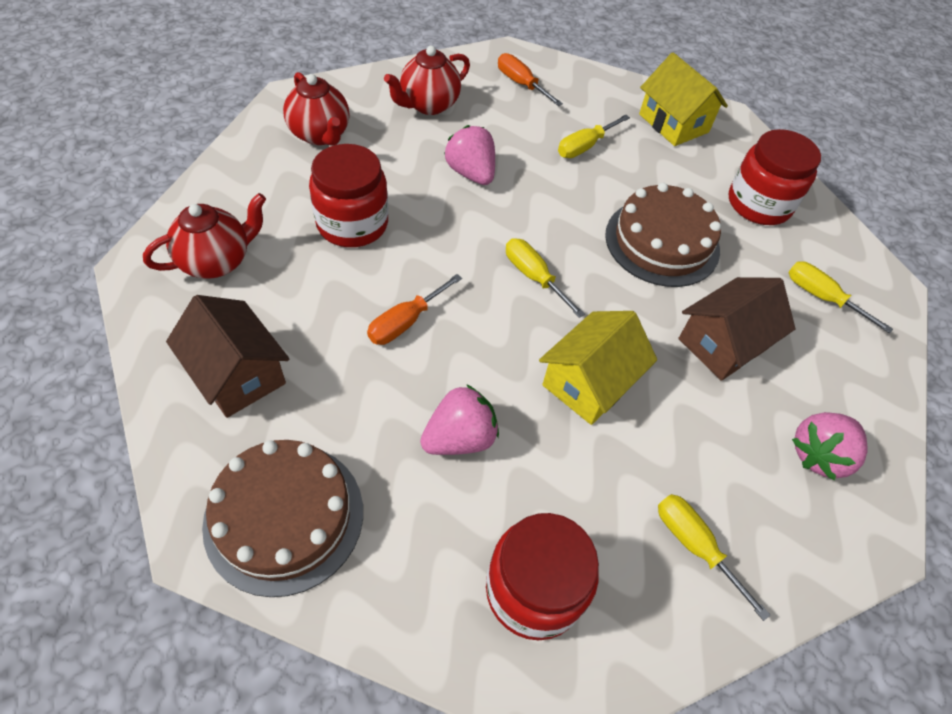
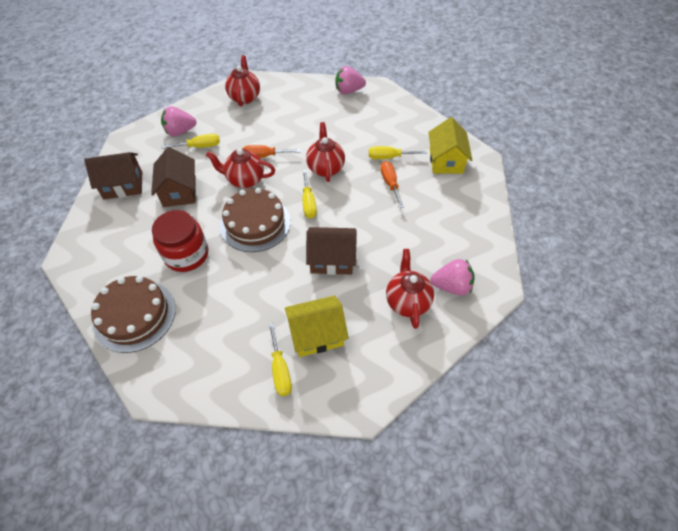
brown house: 2 -> 3
red jar: 3 -> 1
red teapot: 3 -> 4

